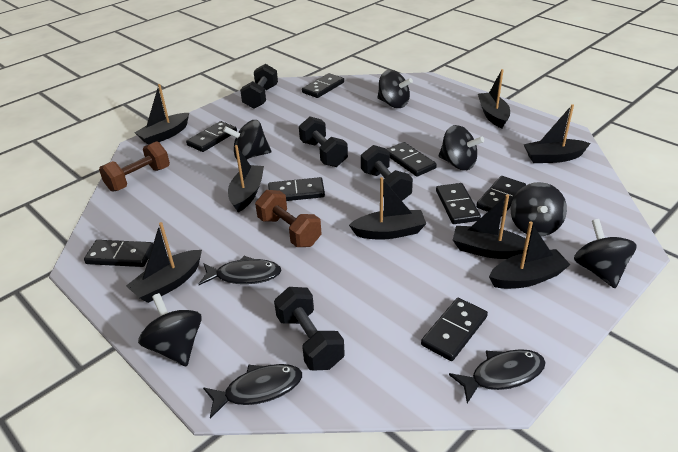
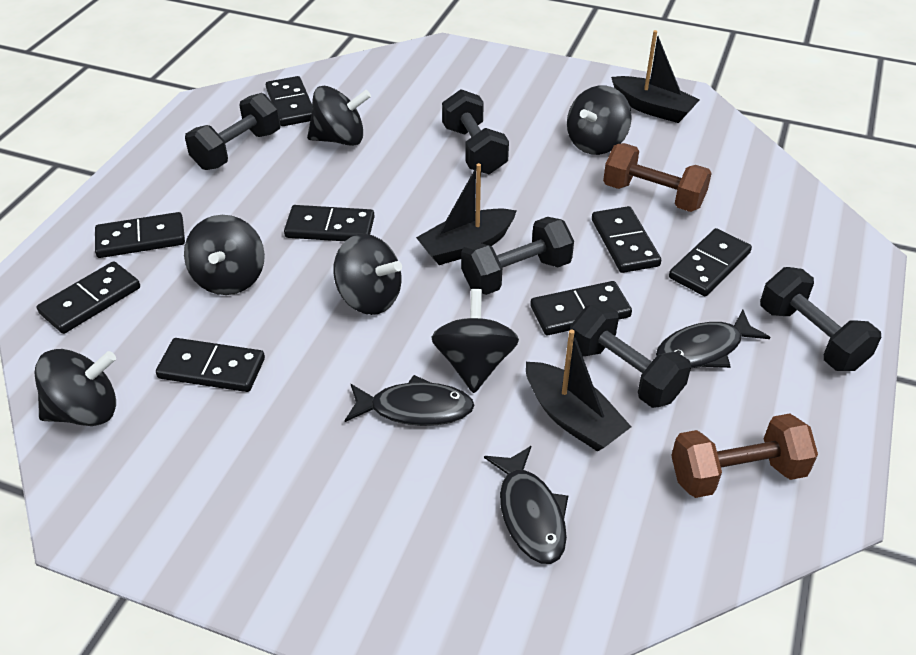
black boat: 8 -> 3
black dumbbell: 4 -> 5

